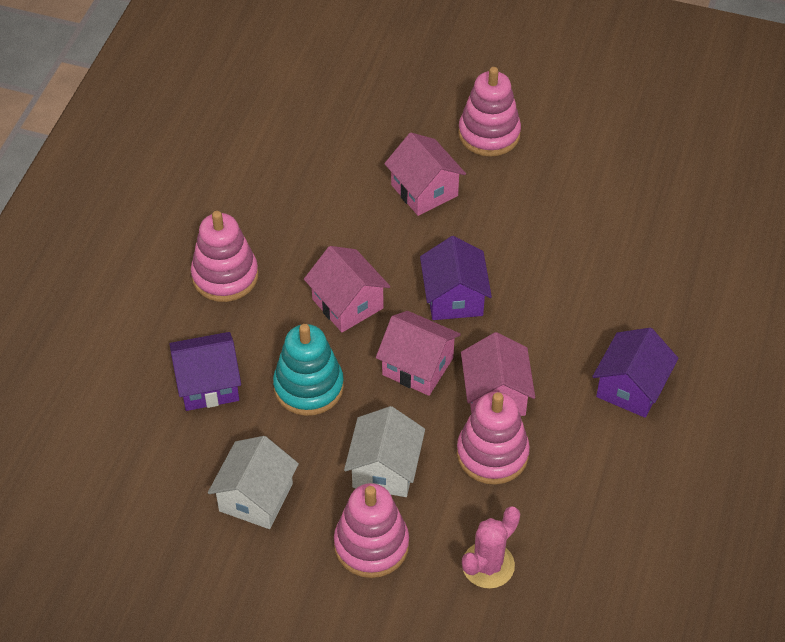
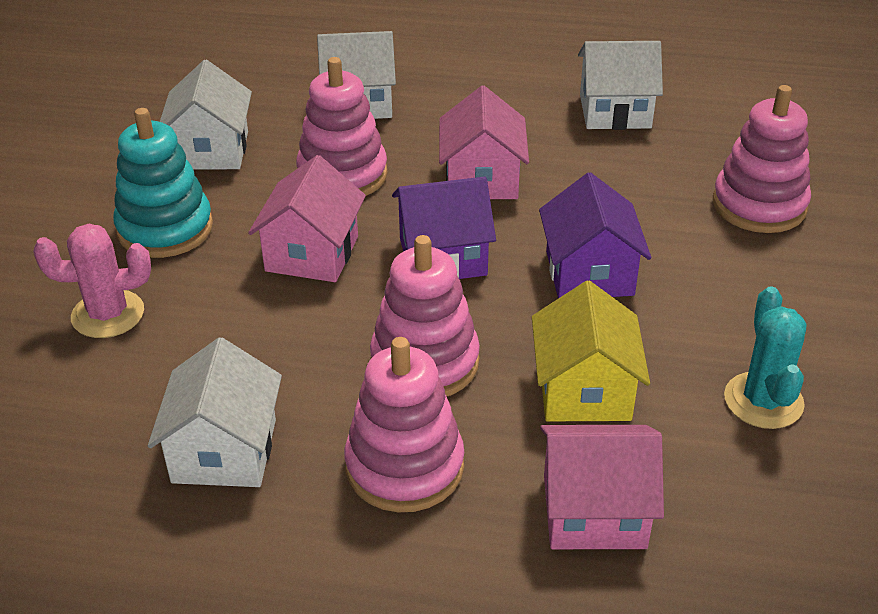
pink house: 4 -> 3
purple house: 3 -> 2
turquoise cactus: 0 -> 1
white house: 2 -> 4
yellow house: 0 -> 1

